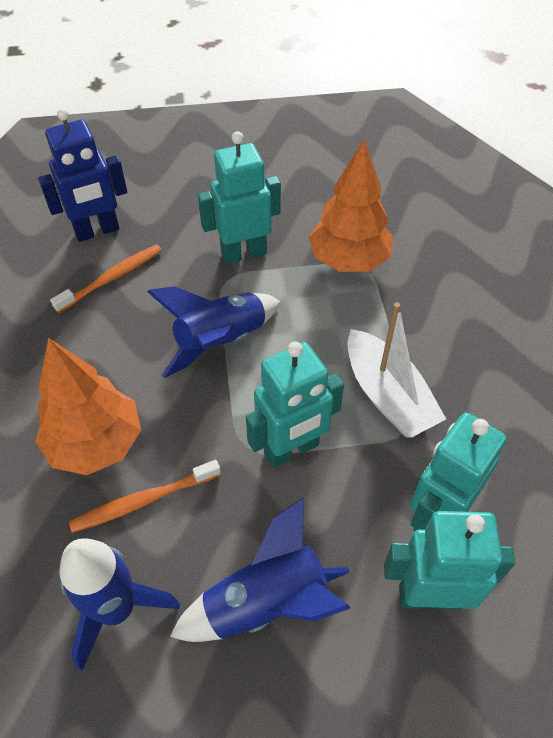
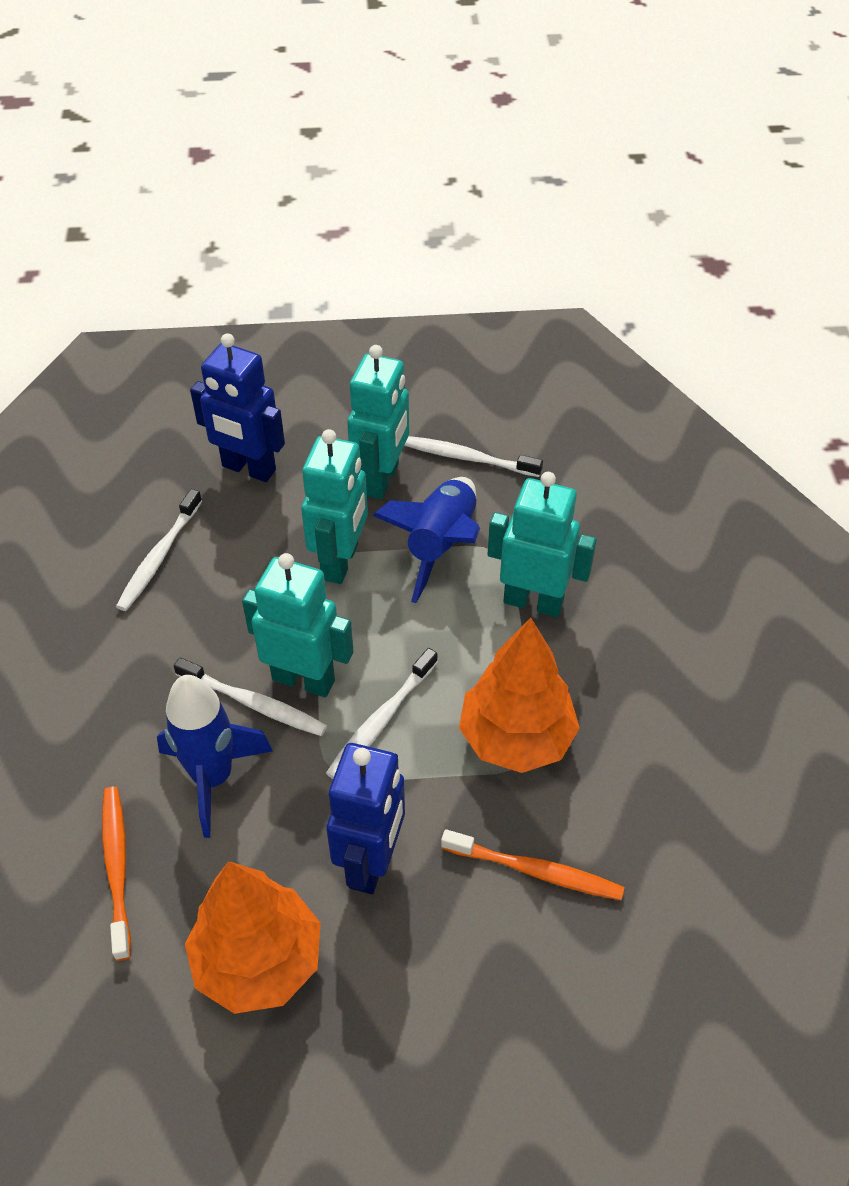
blue robot: 1 -> 2
blue rocket: 3 -> 2
white boat: 1 -> 0
white toothbrush: 0 -> 4

